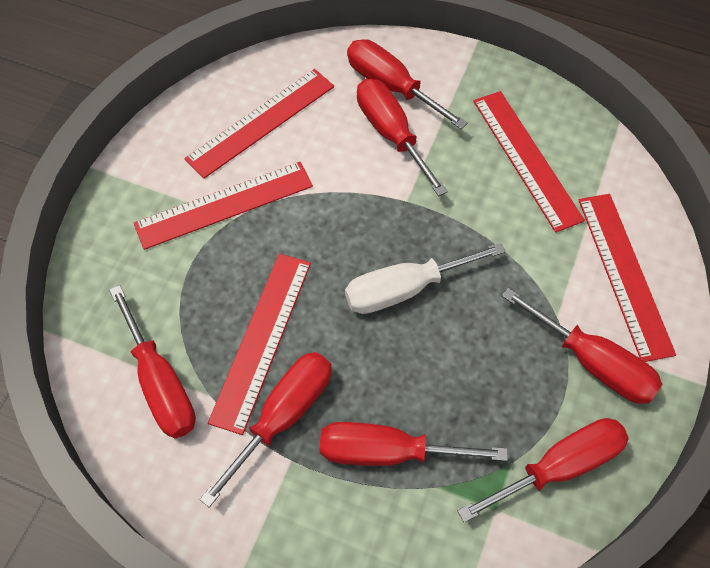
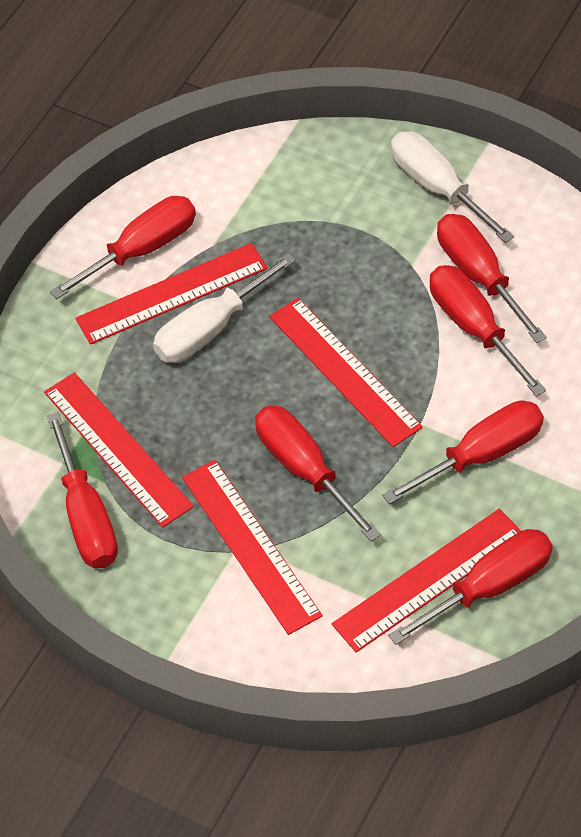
white screwdriver: 1 -> 2

